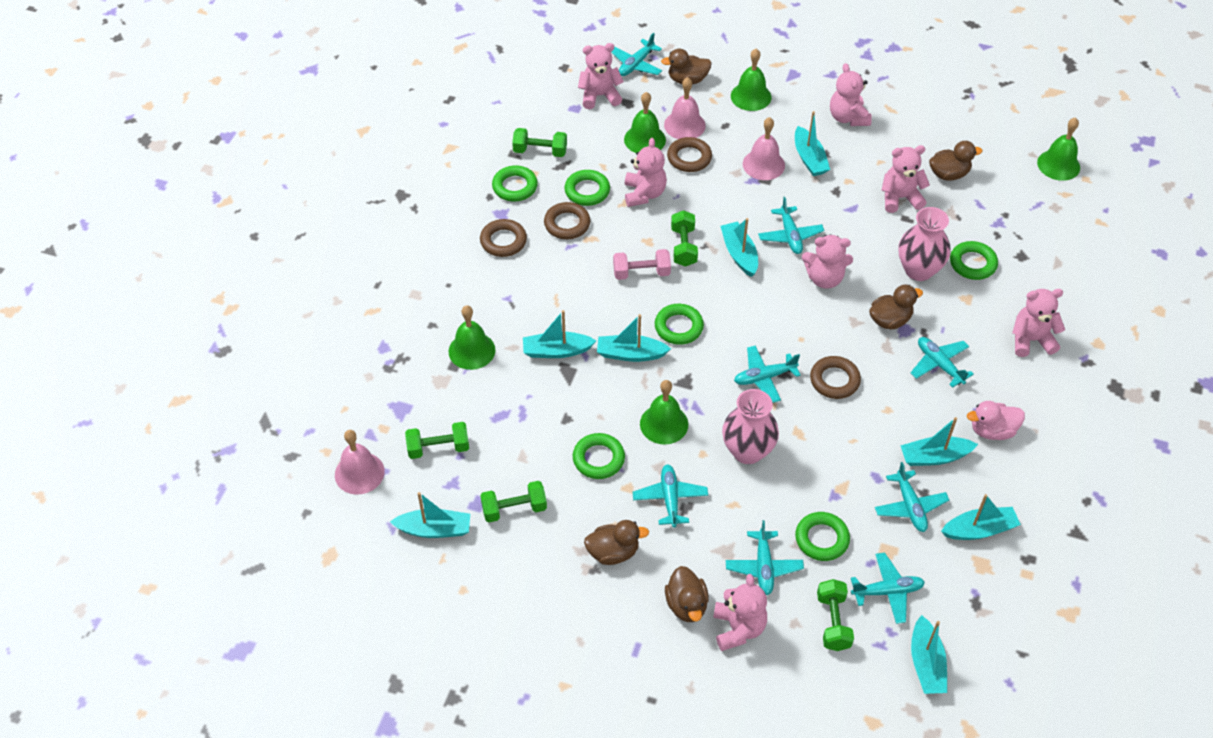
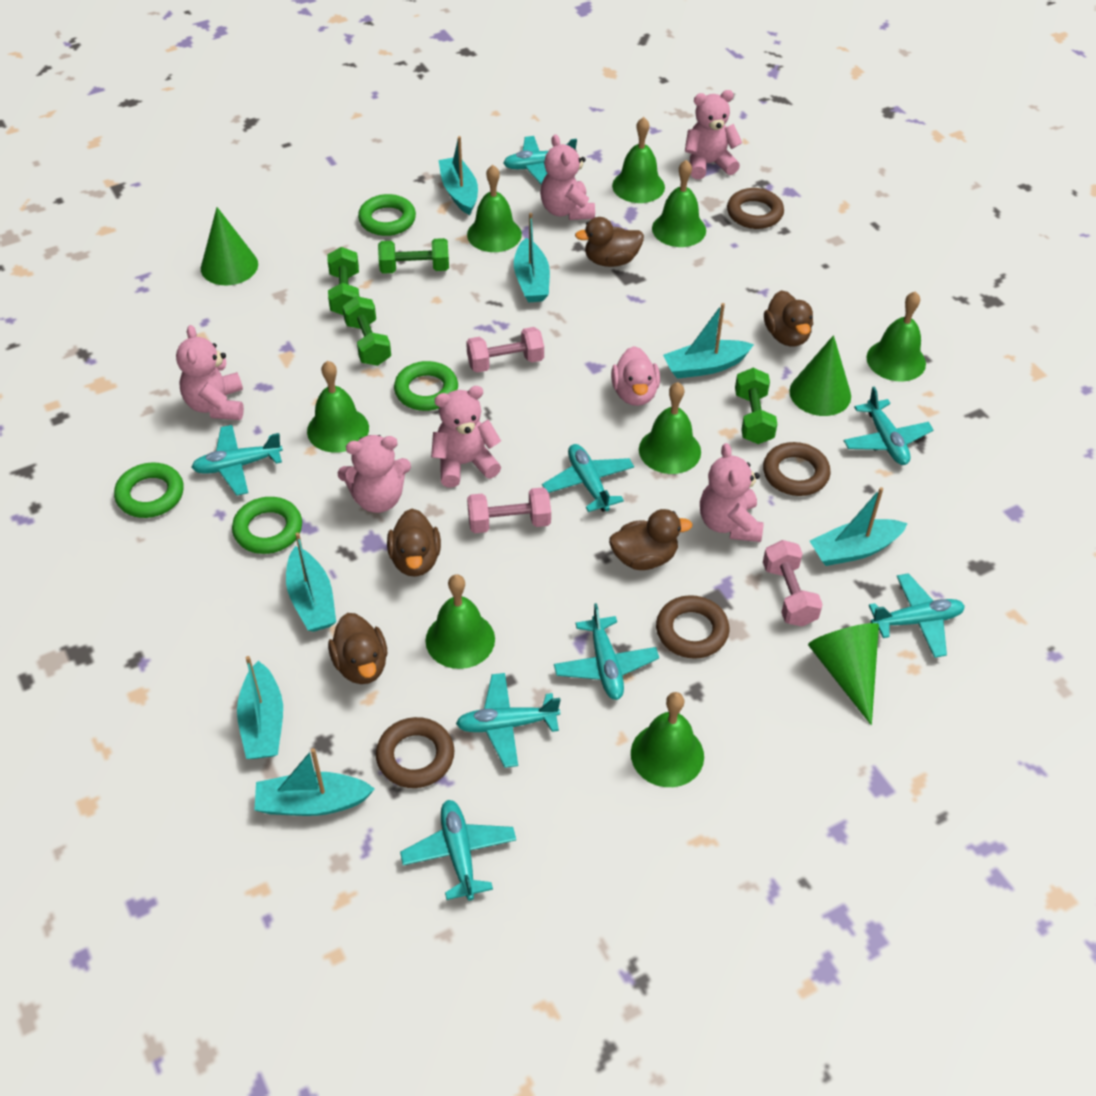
green bell: 5 -> 8
green cone: 0 -> 3
green dumbbell: 5 -> 4
green ring: 6 -> 4
pink bell: 3 -> 0
pink dumbbell: 1 -> 3
pink teddy bear: 7 -> 6
pink vase: 2 -> 0
turquoise boat: 8 -> 7

